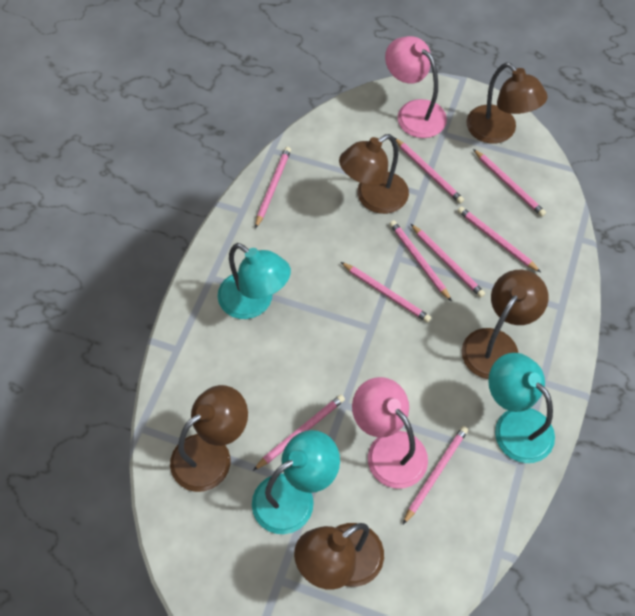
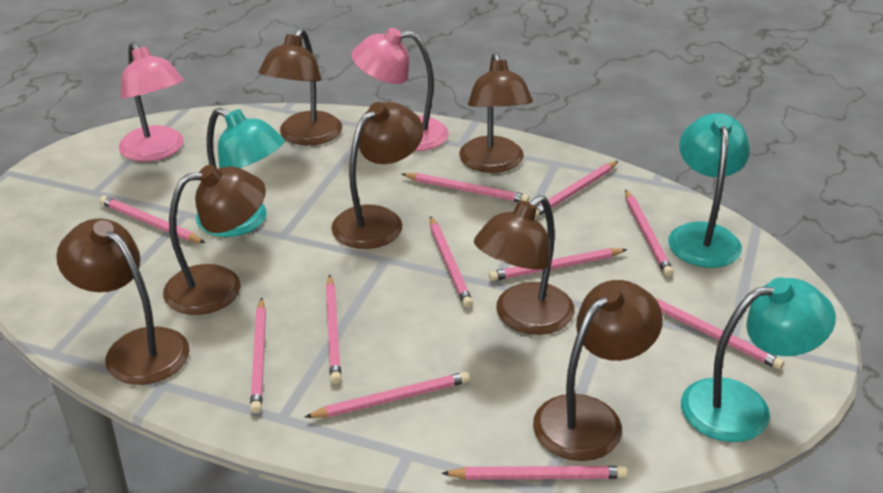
brown lamp: 5 -> 7
pink pencil: 9 -> 11

